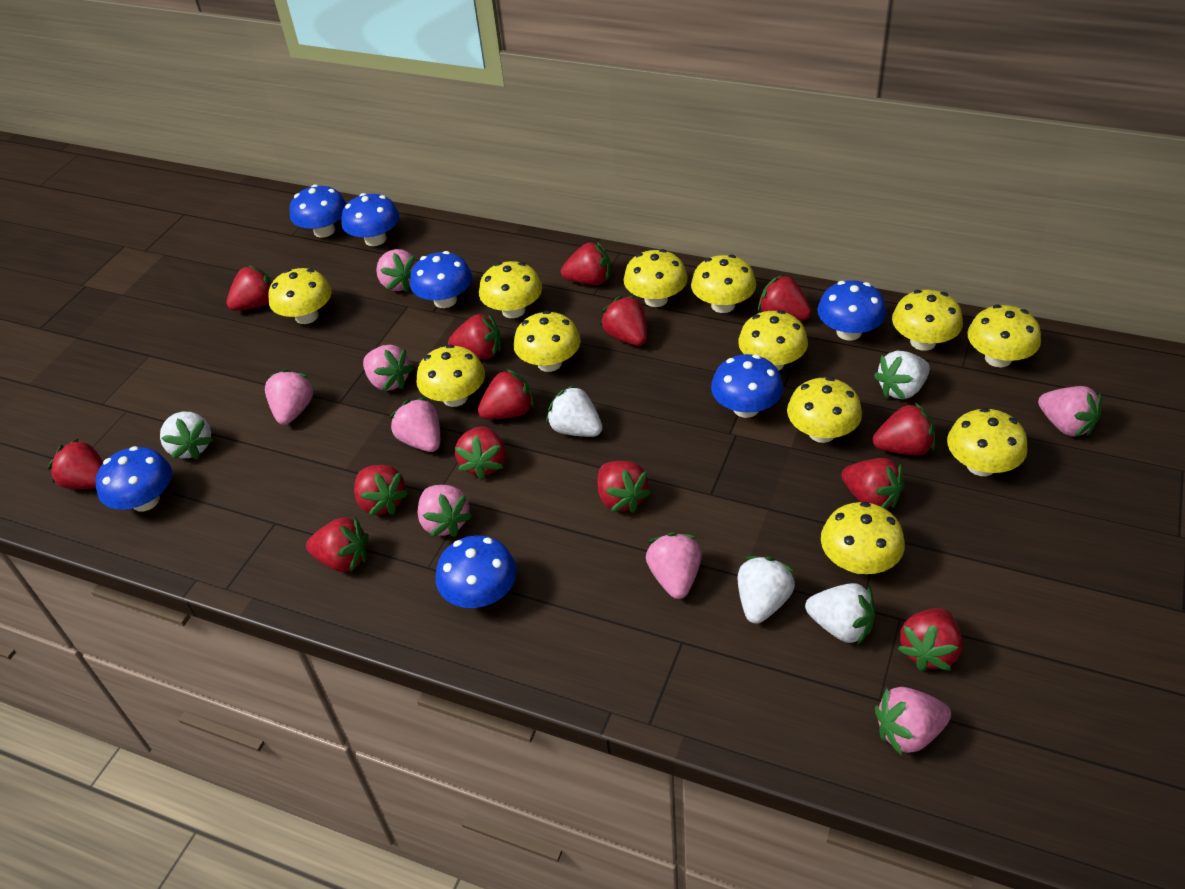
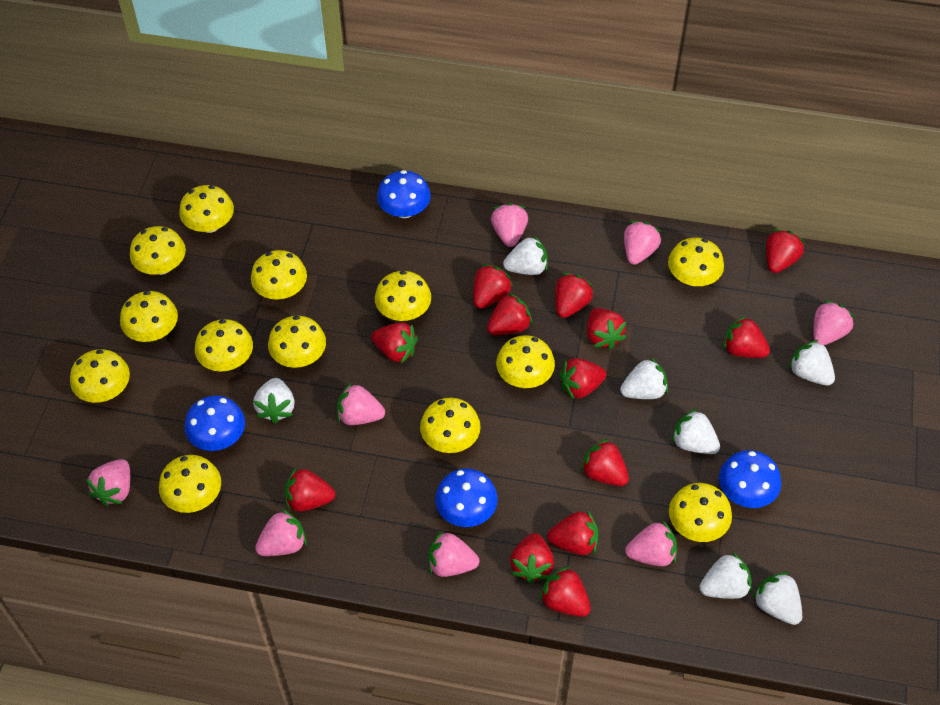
blue mushroom: 7 -> 4
red strawberry: 14 -> 13
white strawberry: 5 -> 7
yellow mushroom: 12 -> 13

